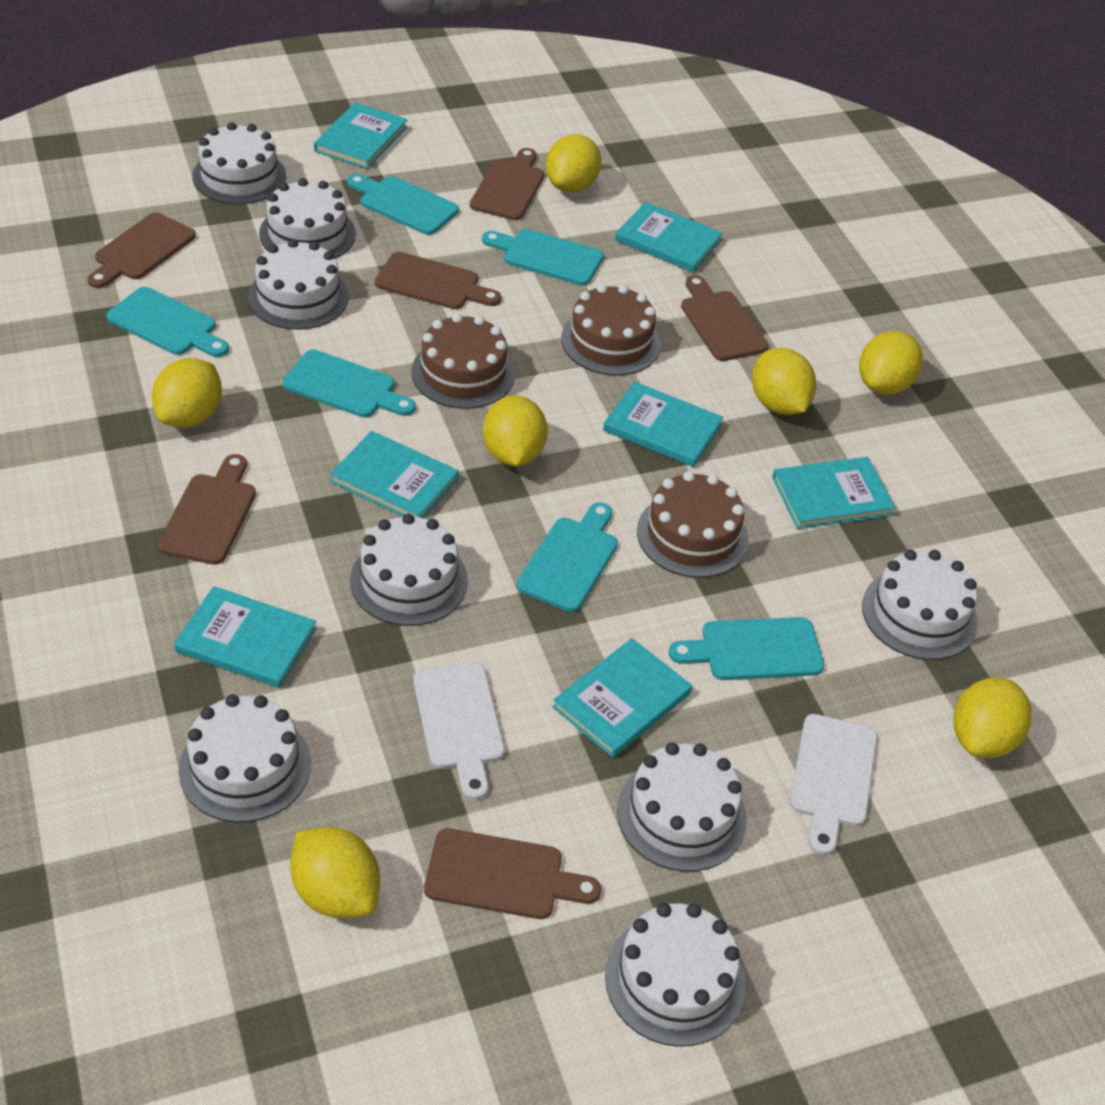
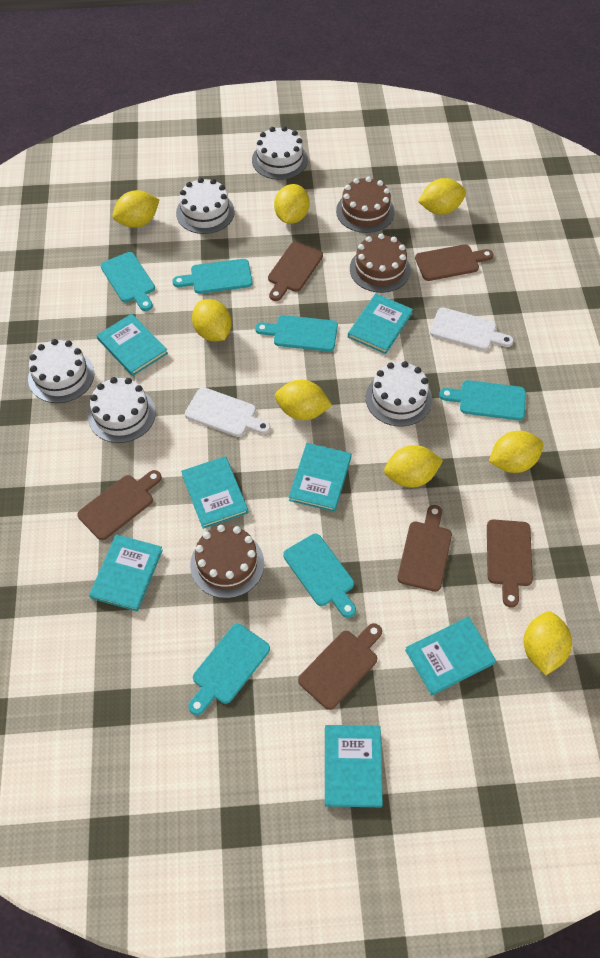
white cake: 8 -> 5
yellow lemon: 7 -> 8

